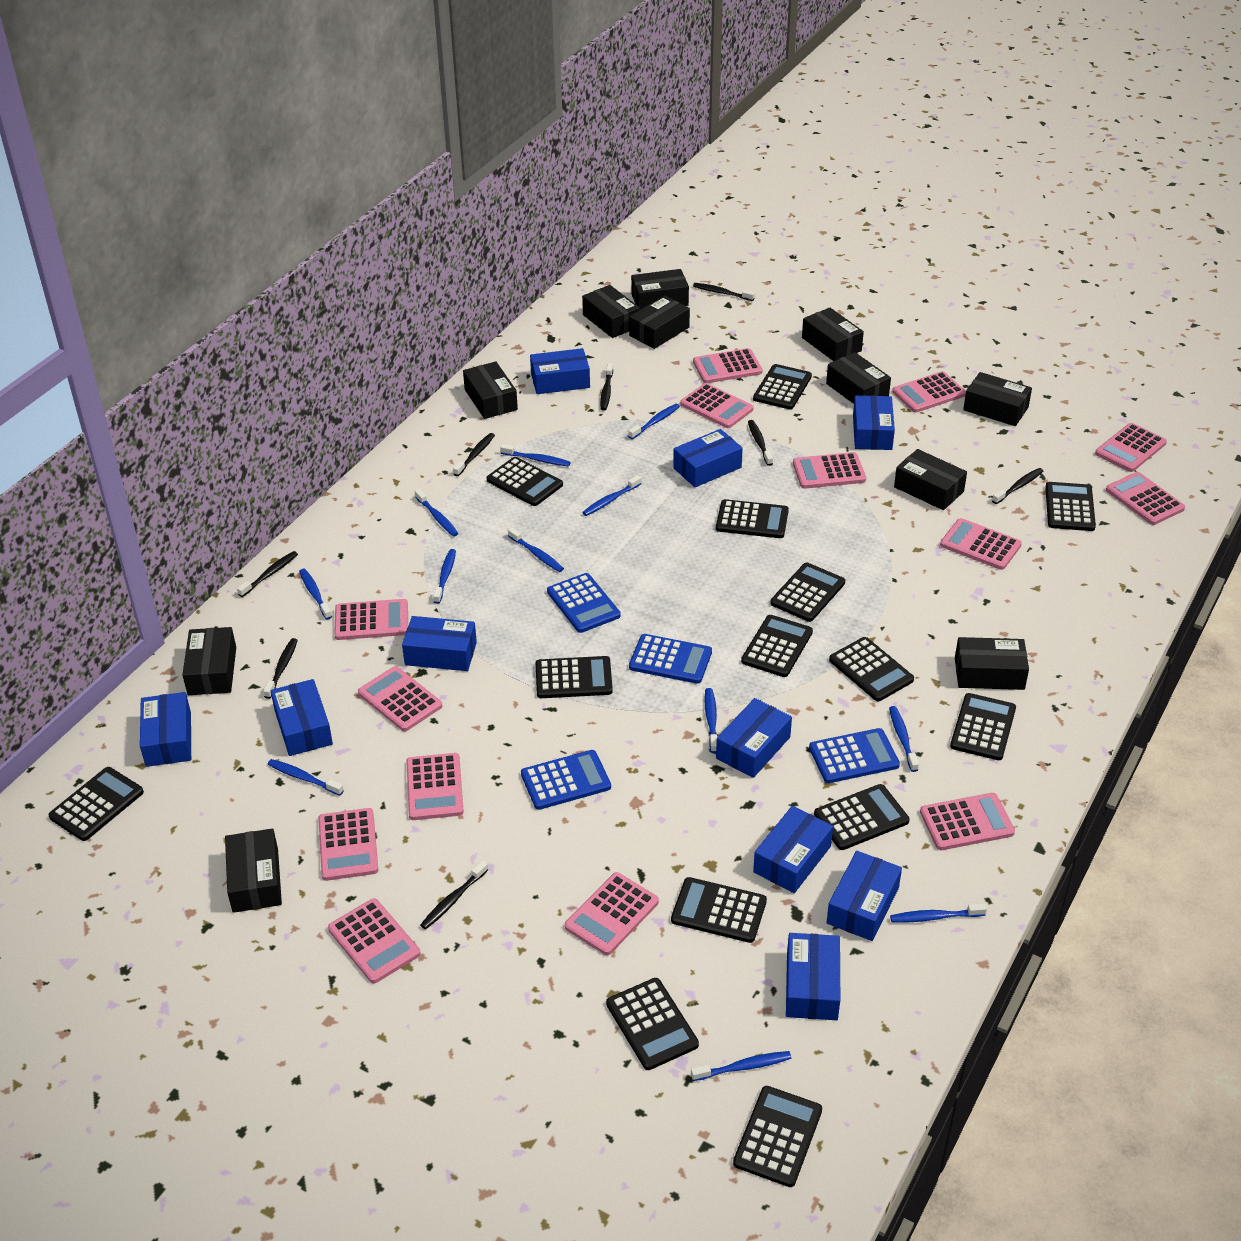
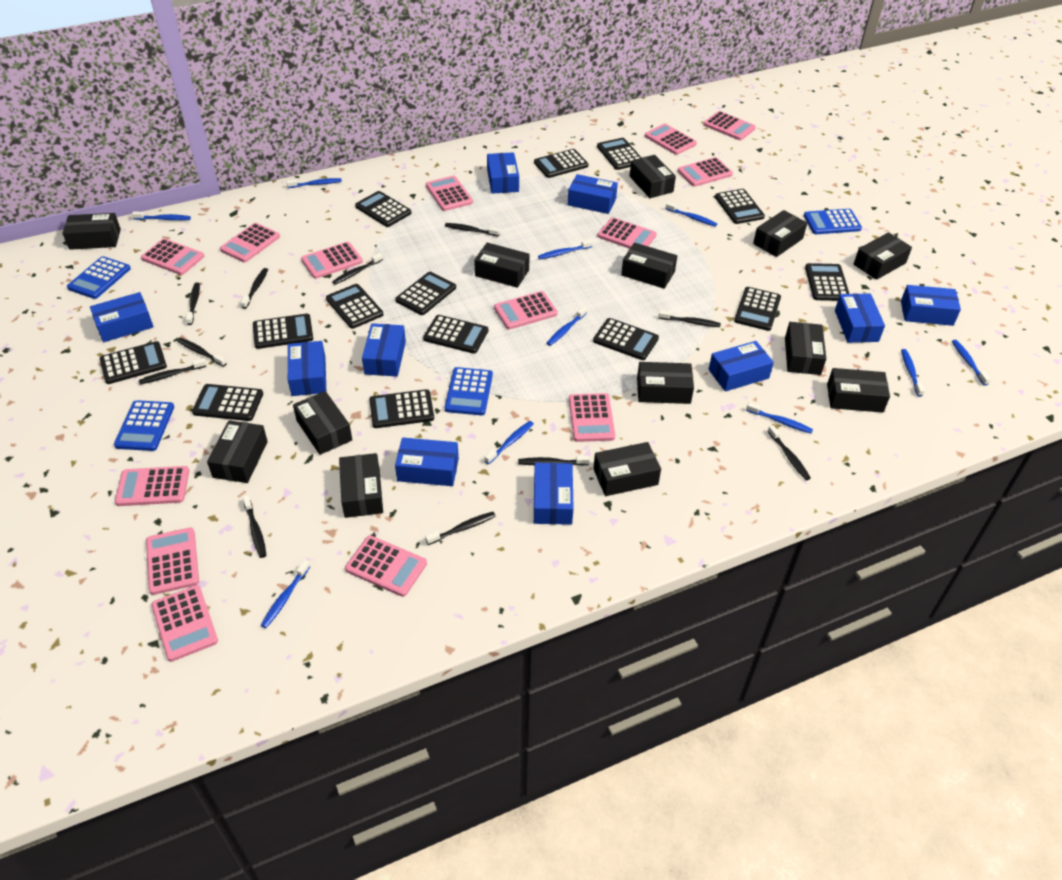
black box: 11 -> 13
black toothbrush: 8 -> 11
blue toothbrush: 12 -> 10

